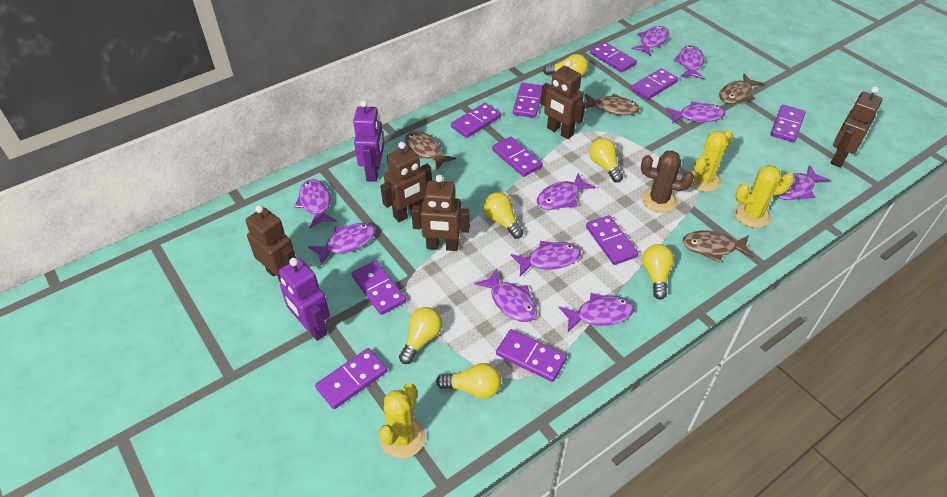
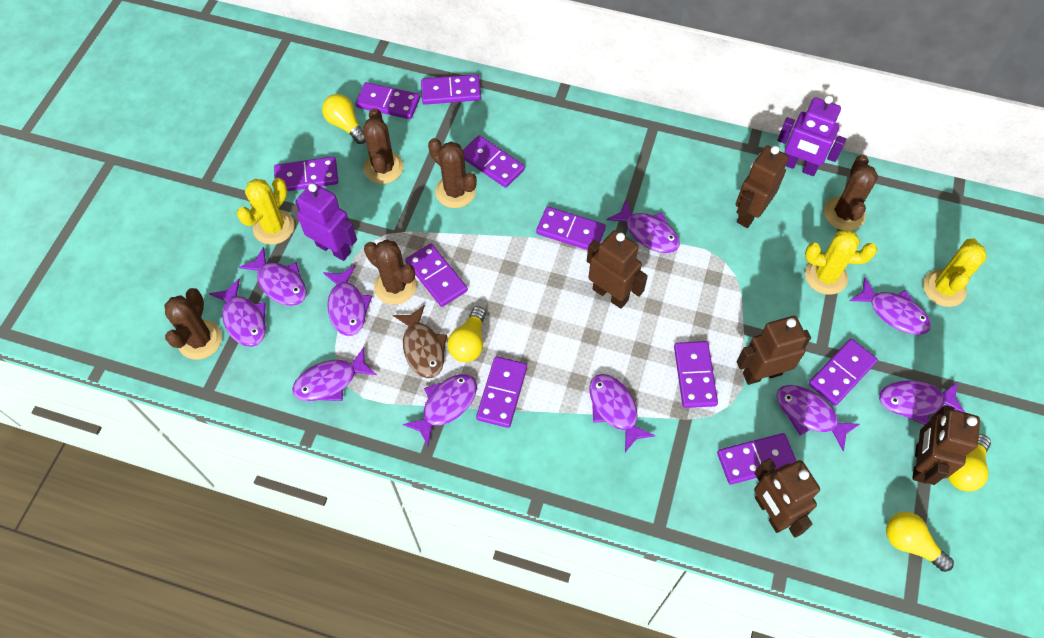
brown cactus: 1 -> 5
brown fish: 4 -> 1
yellow light bulb: 6 -> 4

